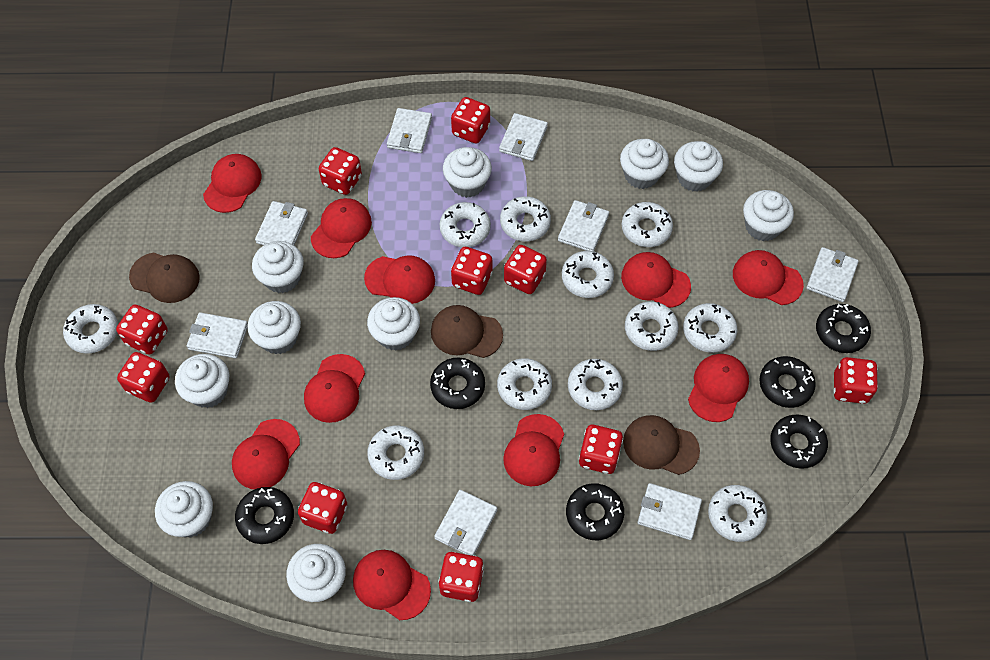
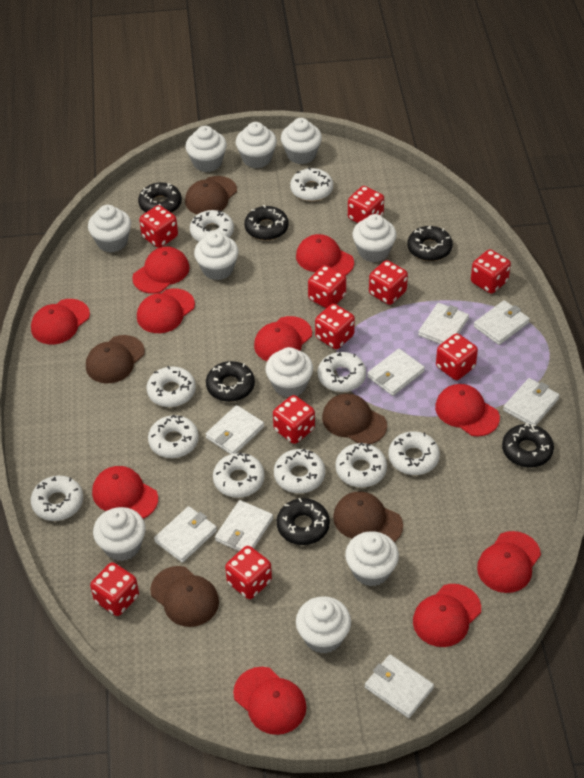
brown cap: 3 -> 5
white donut: 11 -> 10

